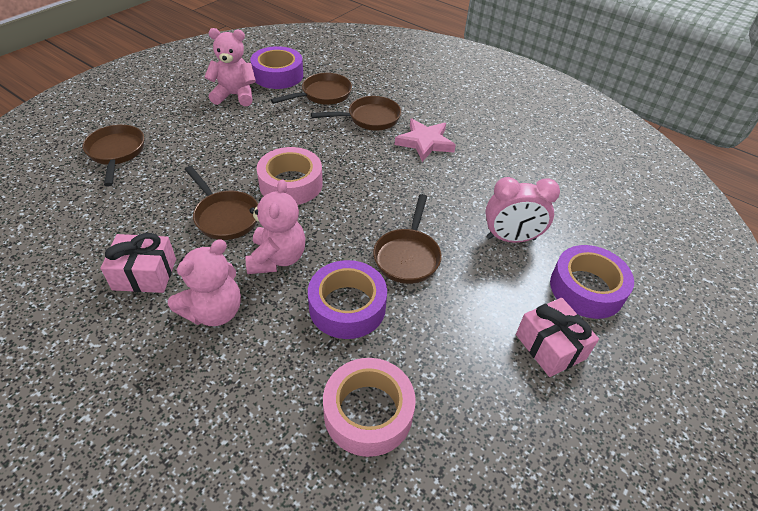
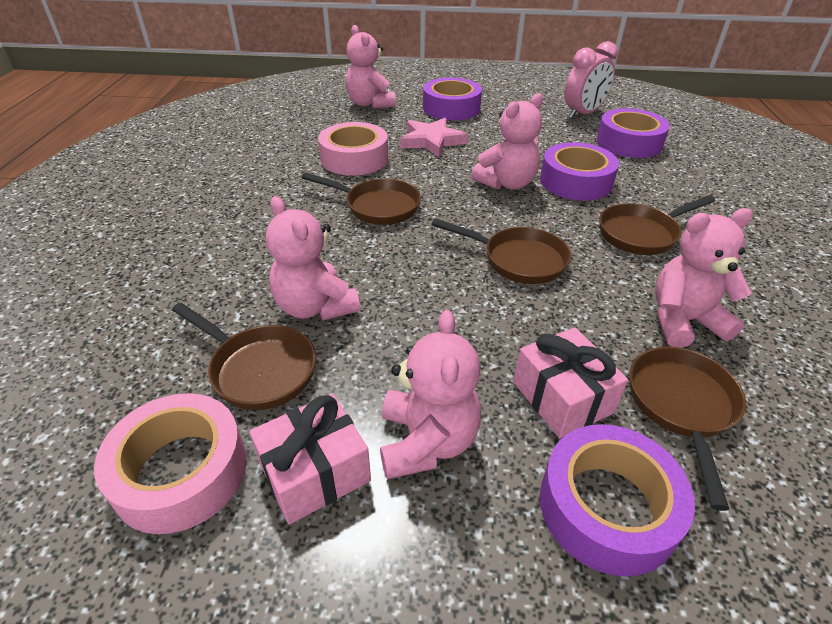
pink teddy bear: 3 -> 5
purple tape: 3 -> 4

